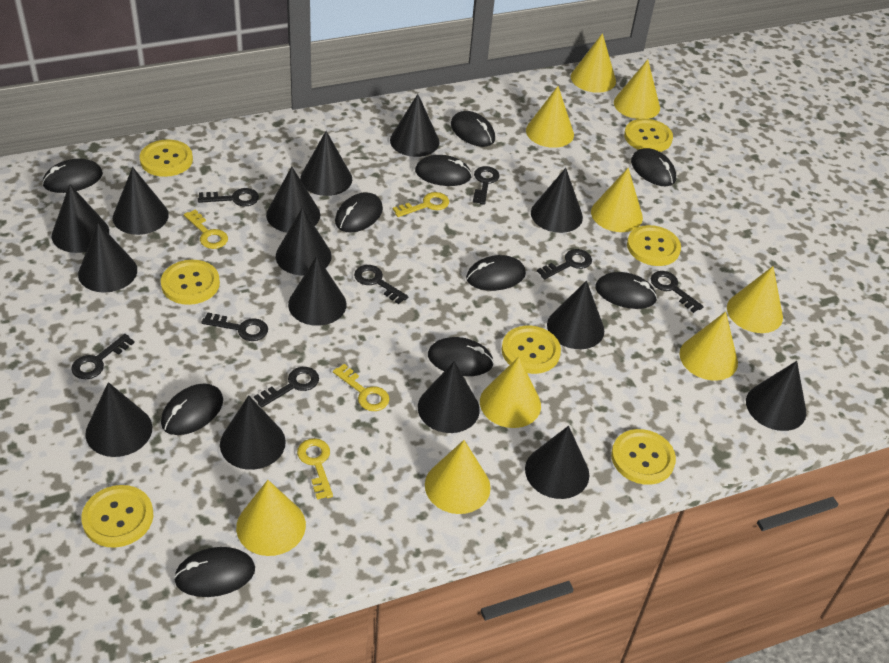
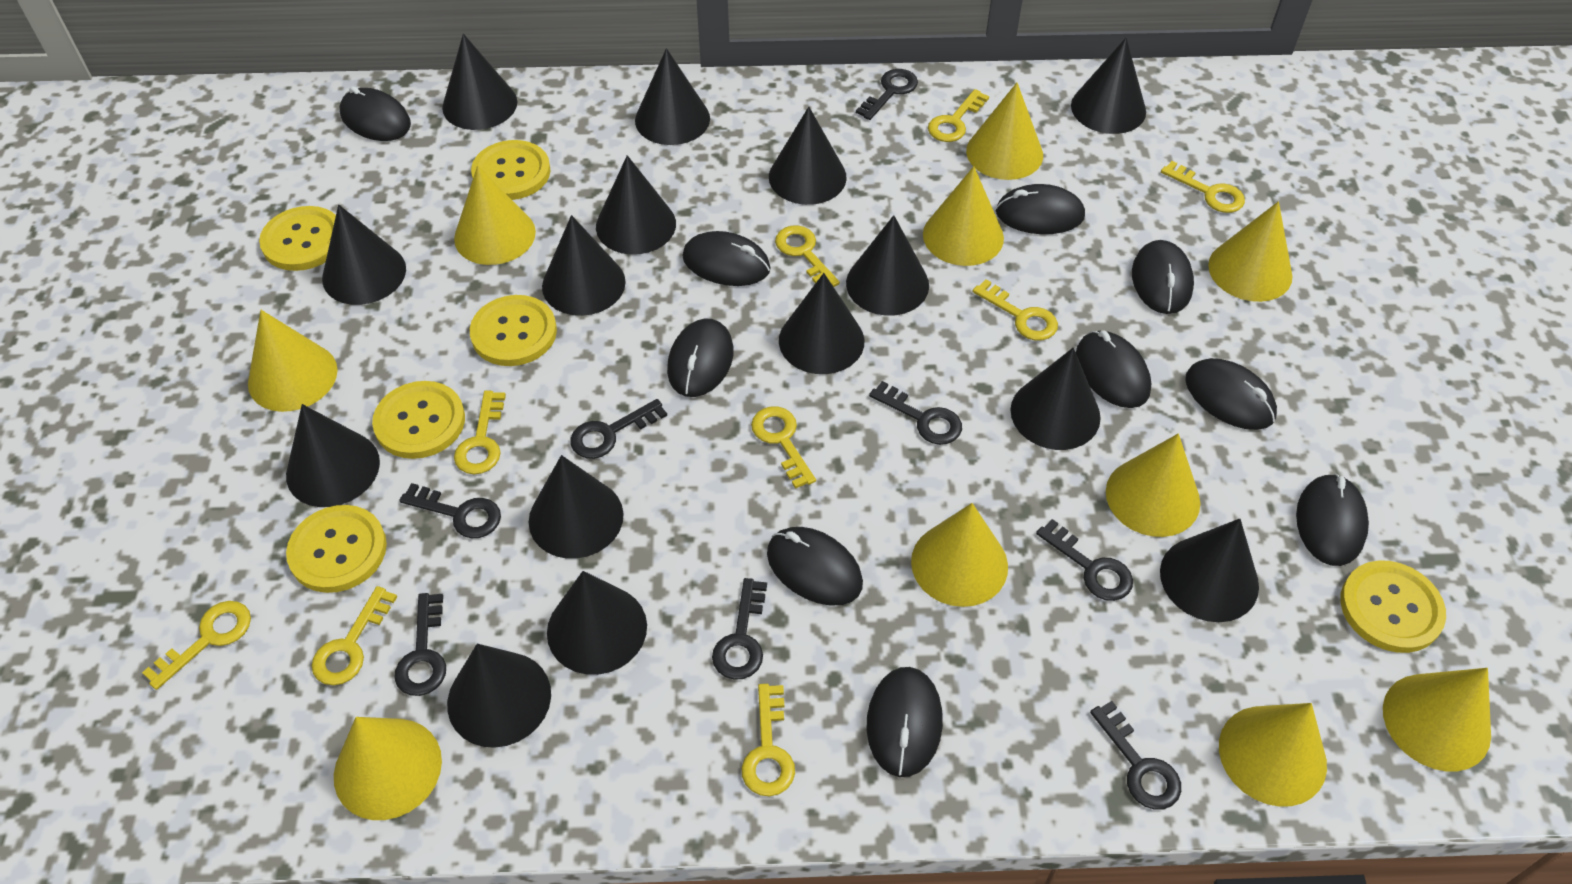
yellow button: 7 -> 6
yellow cone: 9 -> 10
yellow key: 4 -> 9

